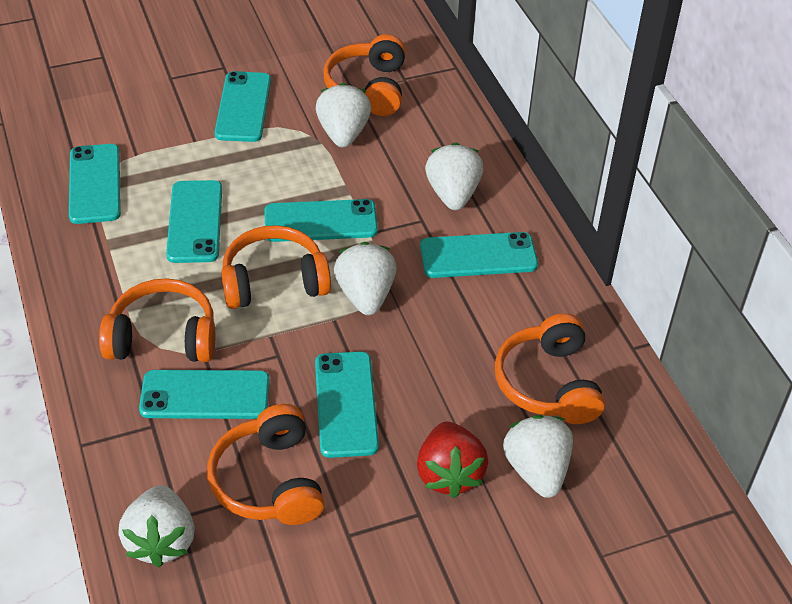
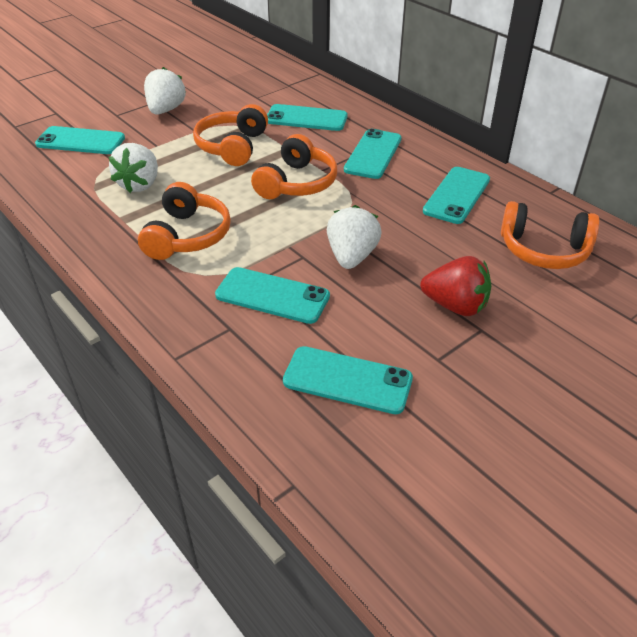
orange headphones: 5 -> 4
turquoise phone: 7 -> 6
white strawberry: 5 -> 3

